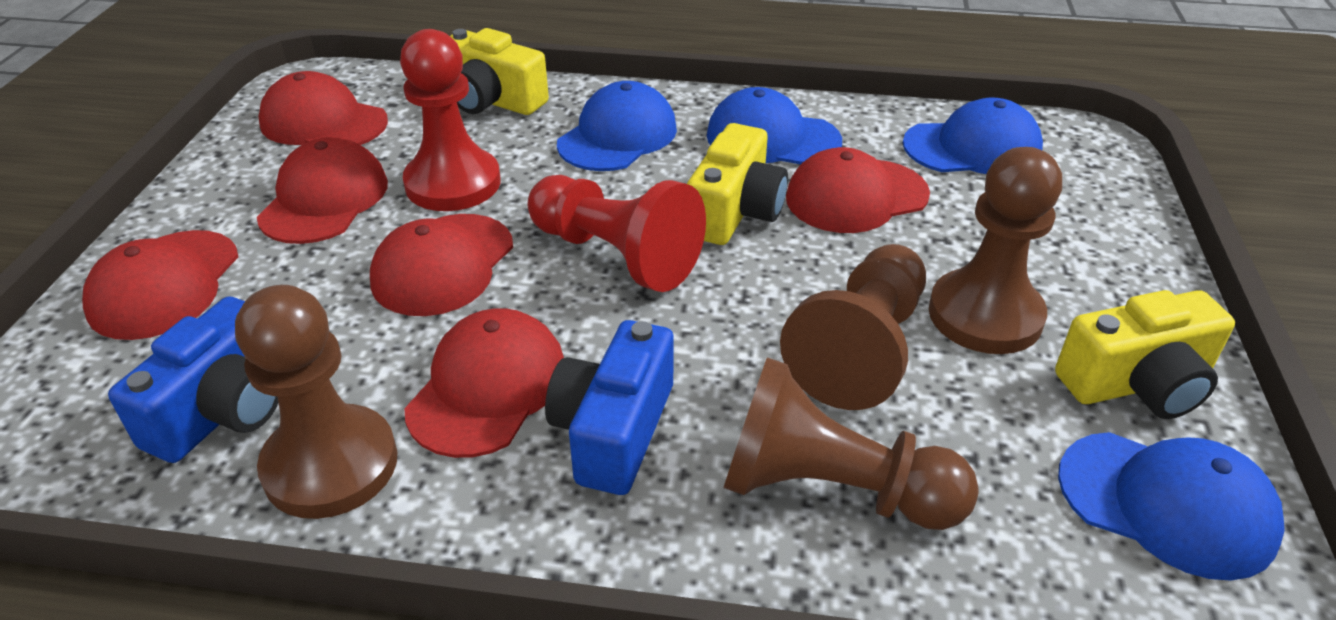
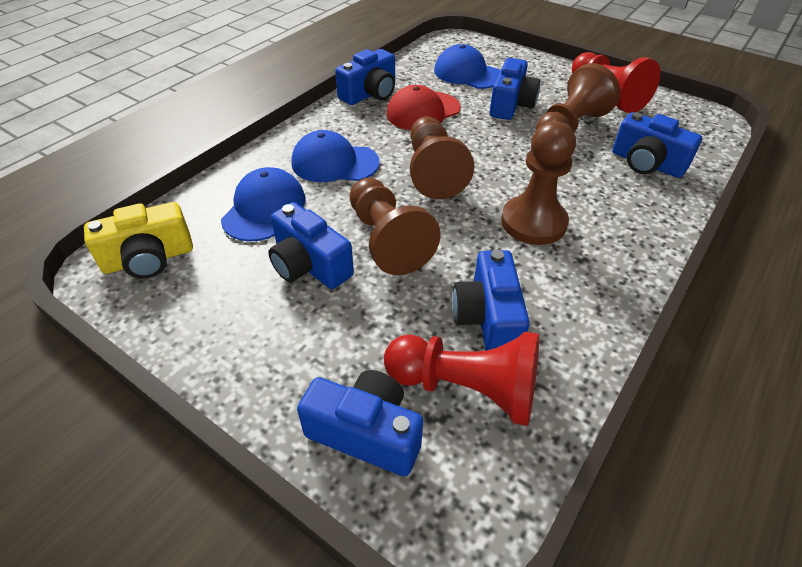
blue camera: 2 -> 6
blue cap: 4 -> 3
red cap: 6 -> 1
yellow camera: 3 -> 1

